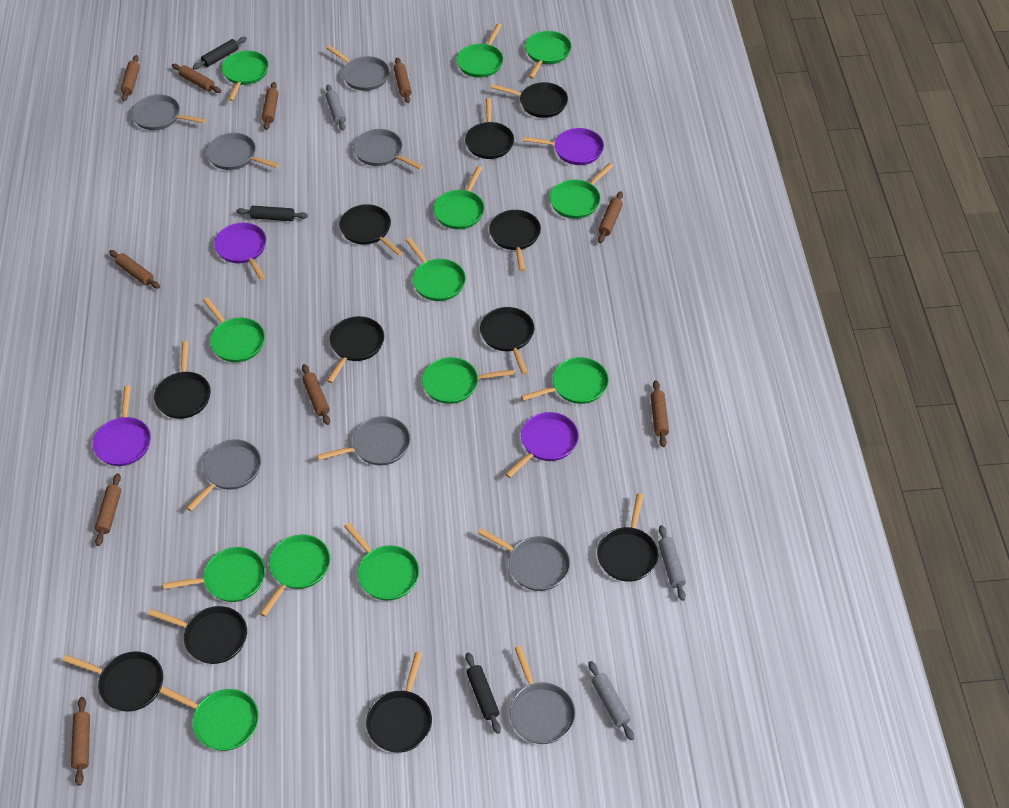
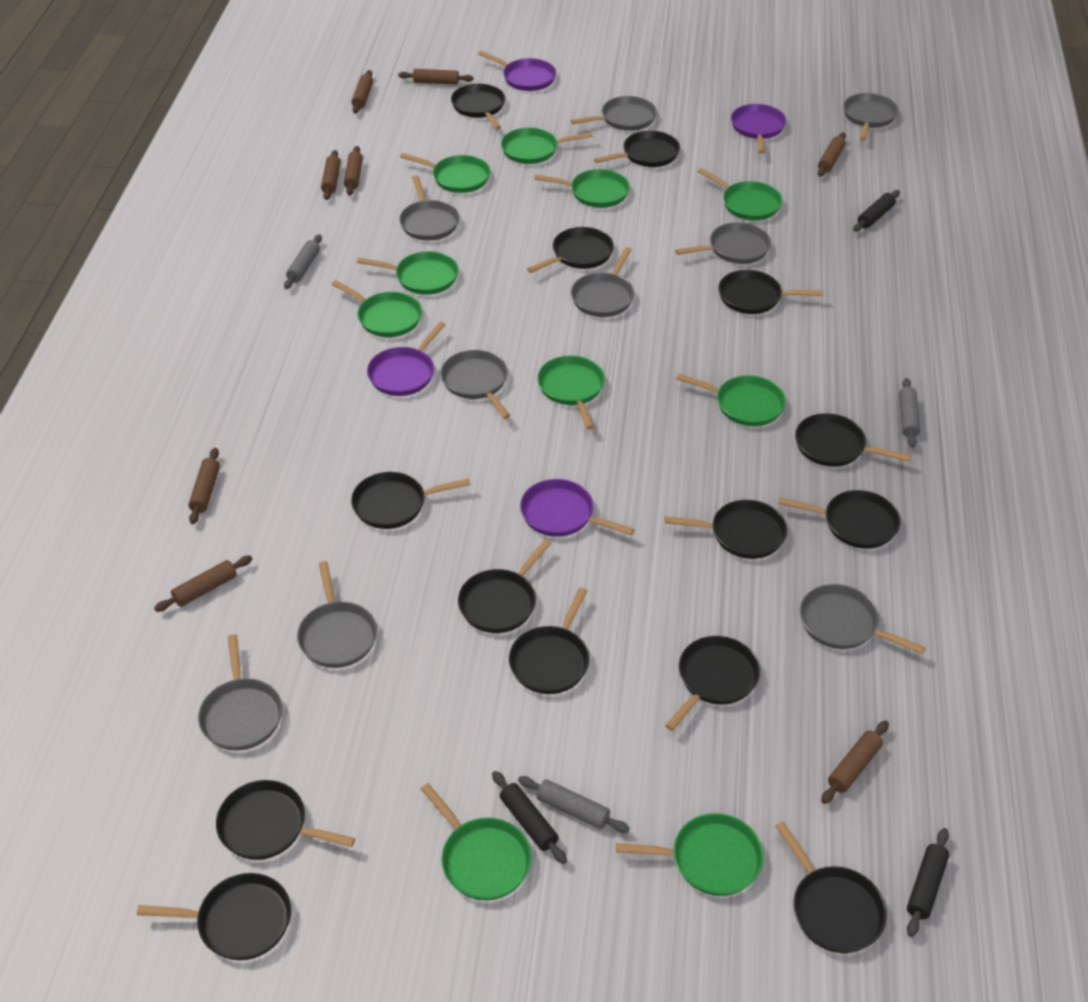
black pan: 11 -> 14
brown rolling pin: 10 -> 8
green pan: 13 -> 10
grey pan: 8 -> 9

